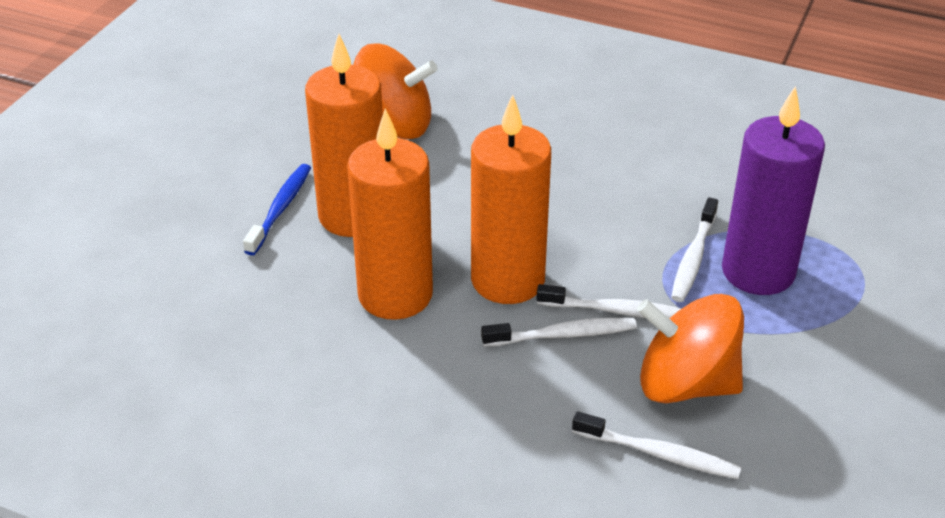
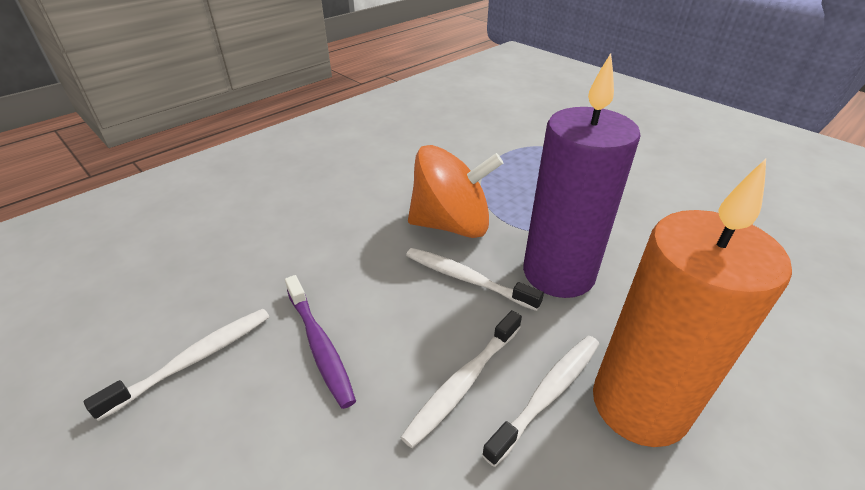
blue toothbrush: 1 -> 0
orange candle: 3 -> 1
orange spinning top: 2 -> 1
purple toothbrush: 0 -> 1

